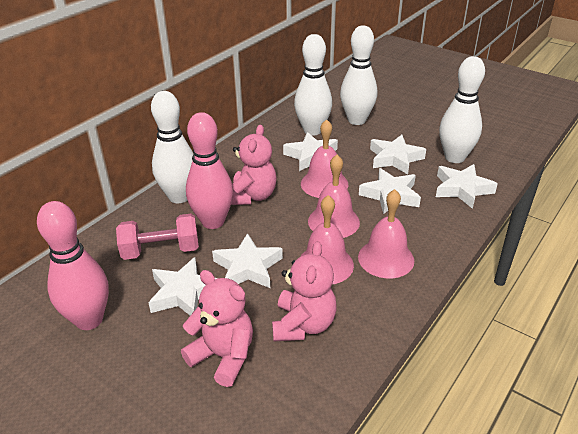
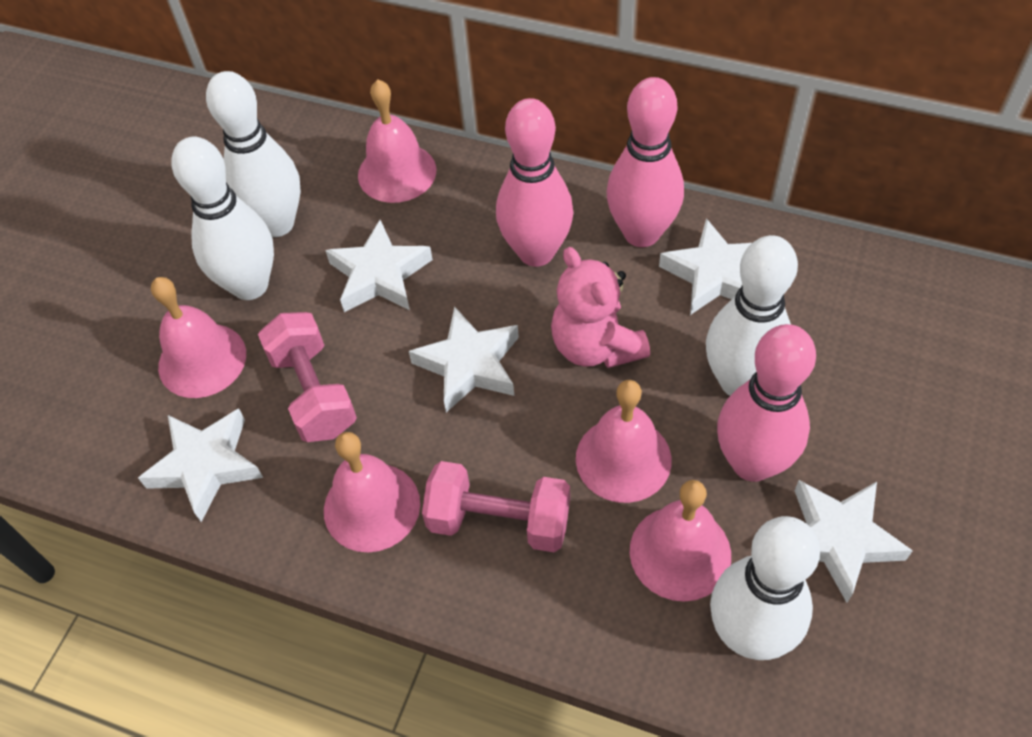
pink bell: 4 -> 5
pink bowling pin: 2 -> 3
pink dumbbell: 1 -> 2
pink teddy bear: 3 -> 1
white star: 6 -> 5

